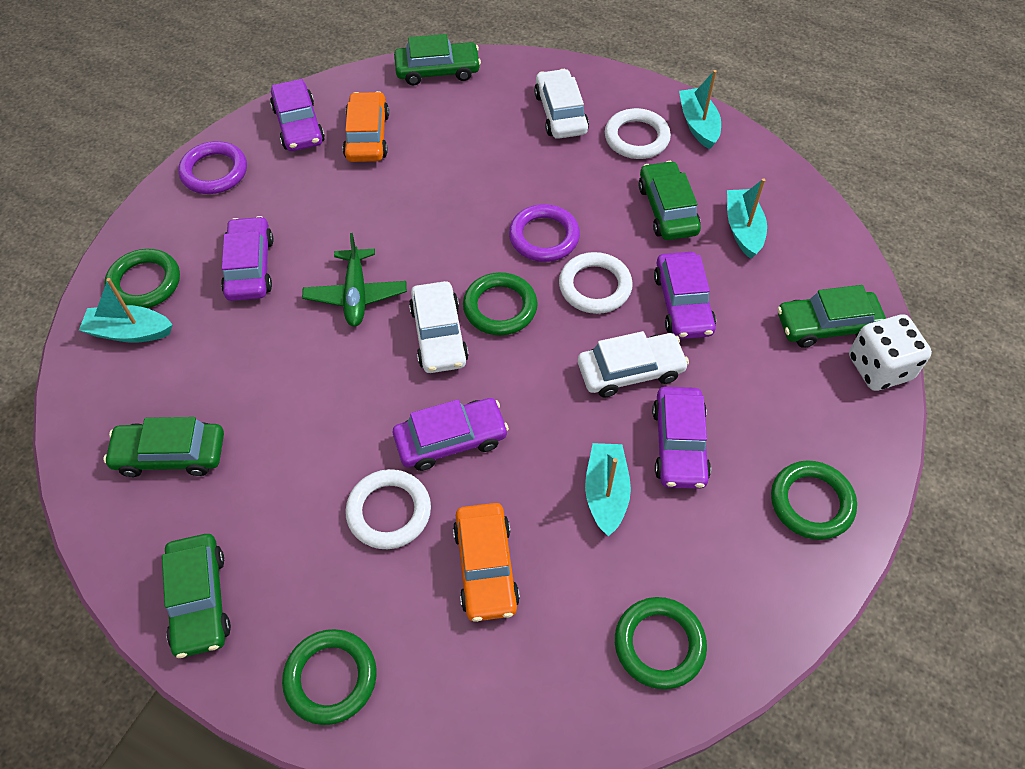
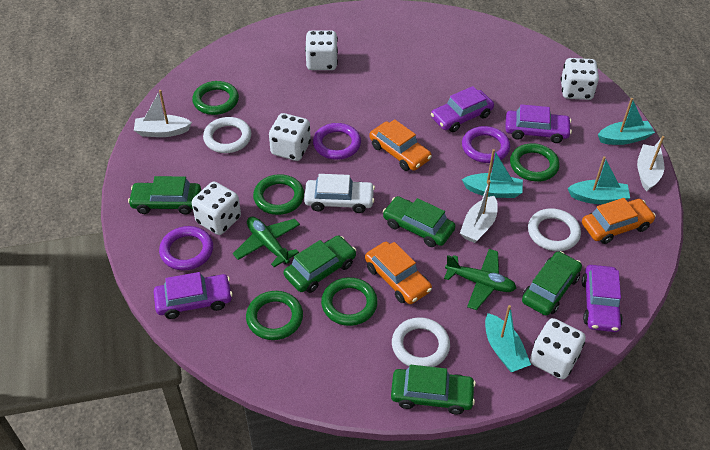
green plane: 1 -> 2
orange car: 2 -> 3
purple car: 5 -> 4
purple ring: 2 -> 3
white boat: 0 -> 3
white car: 3 -> 1
white dice: 1 -> 5

